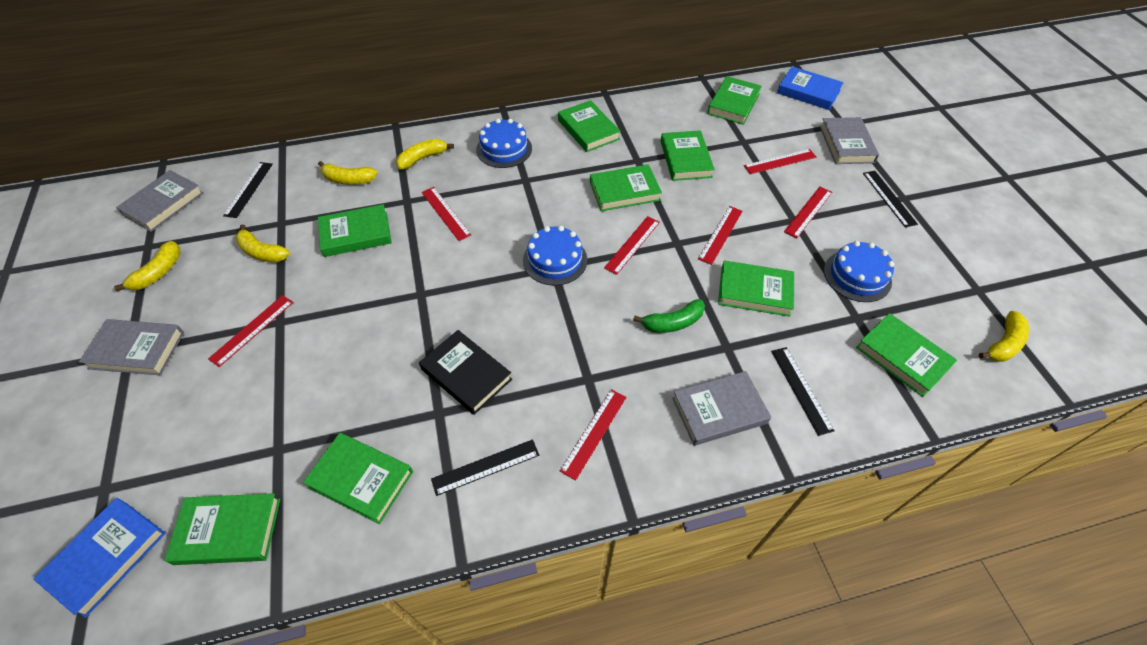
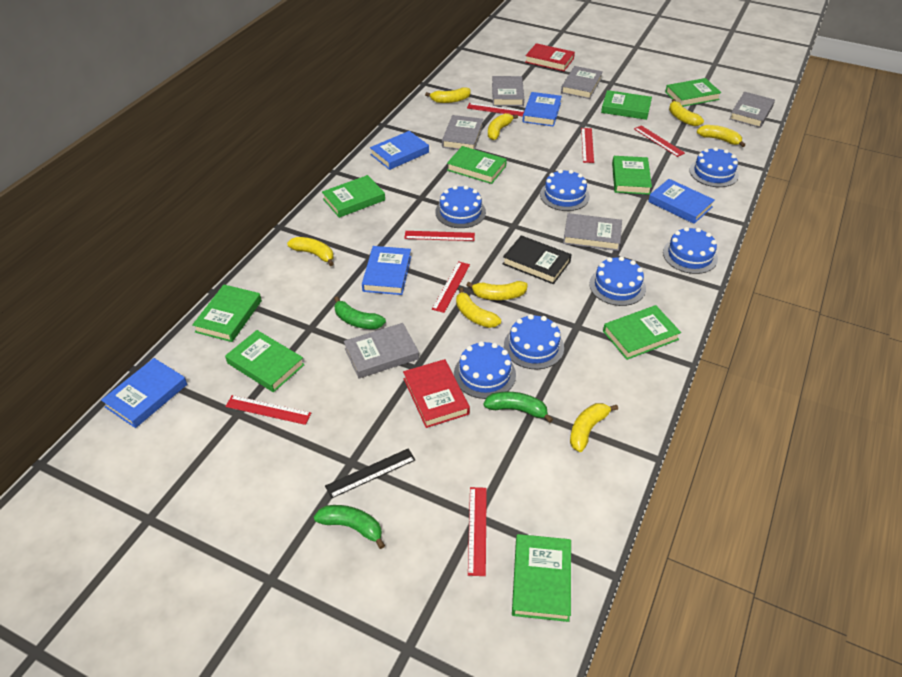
black ruler: 4 -> 1
blue book: 2 -> 5
blue cake: 3 -> 7
green banana: 1 -> 3
grey book: 4 -> 6
red book: 0 -> 2
yellow banana: 5 -> 8

